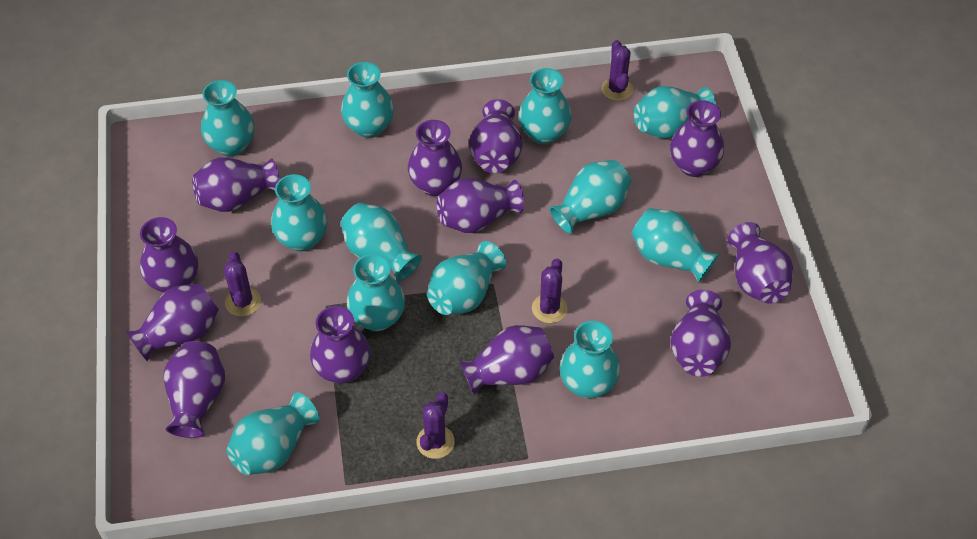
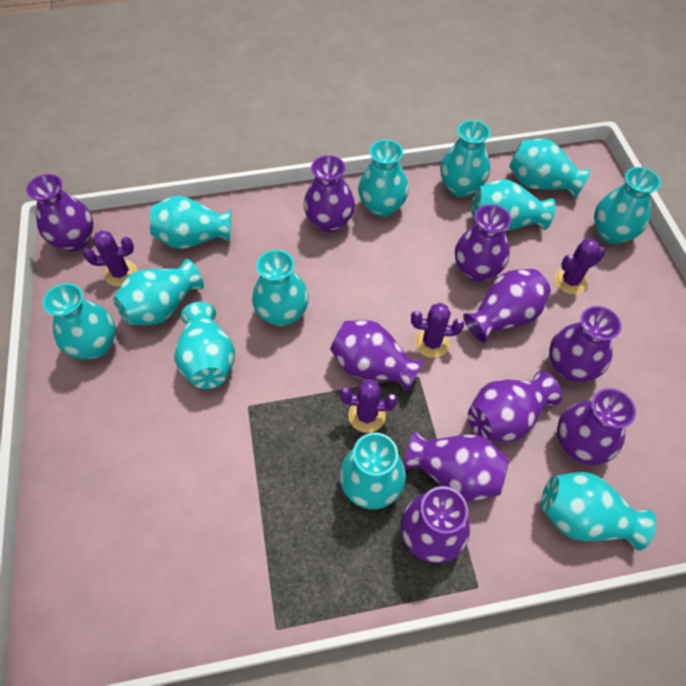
purple vase: 12 -> 10

